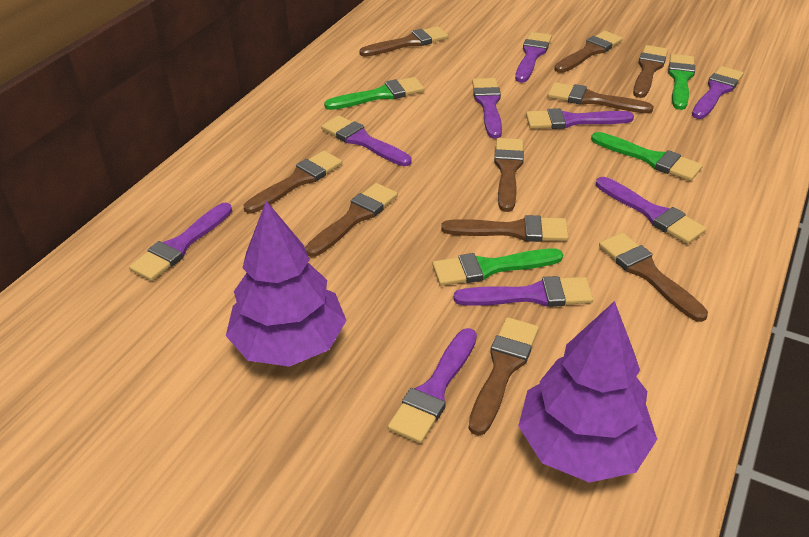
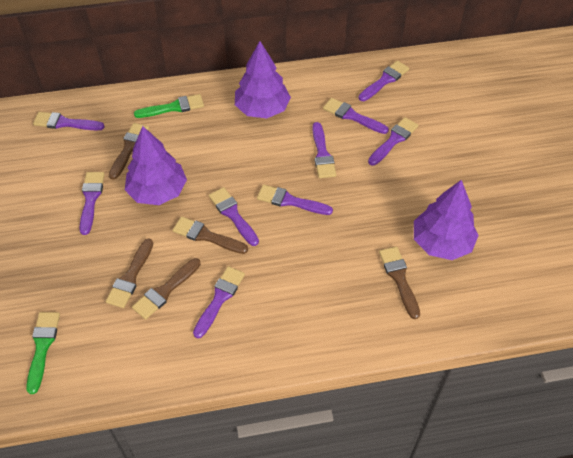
brown brush: 10 -> 5
green brush: 4 -> 2
purple tree: 2 -> 3

